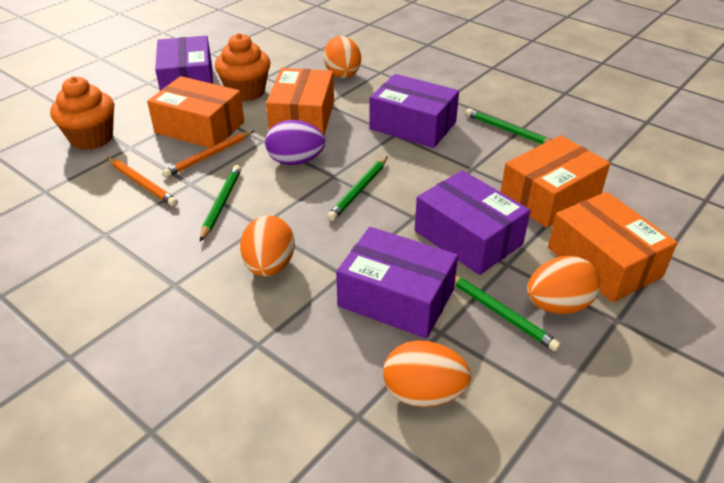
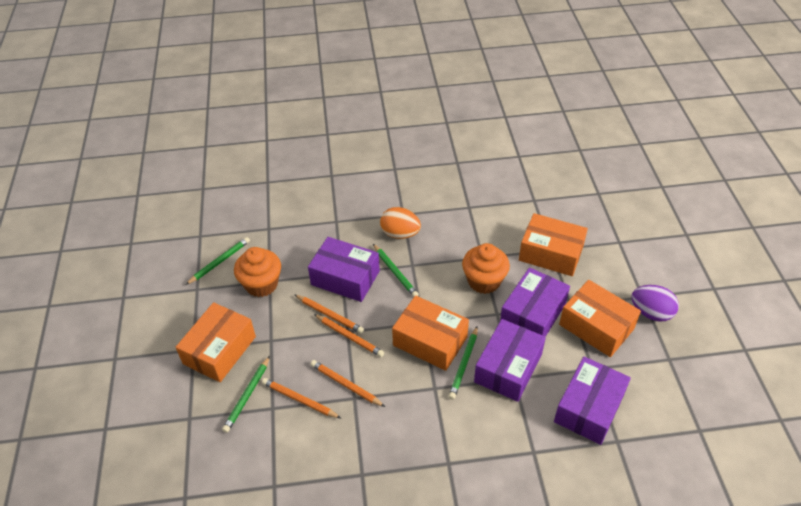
orange egg: 4 -> 1
orange pencil: 2 -> 4

